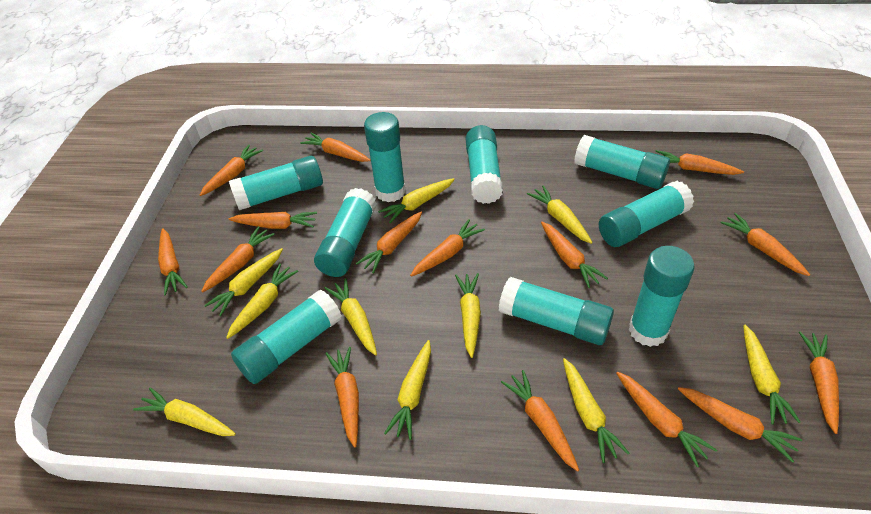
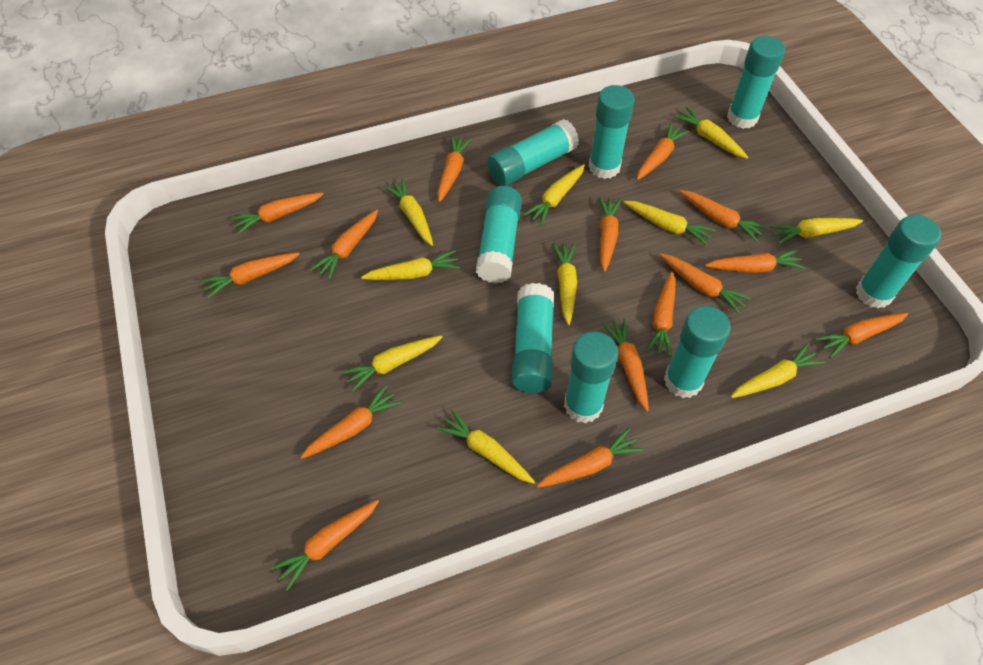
turquoise glue stick: 9 -> 8

